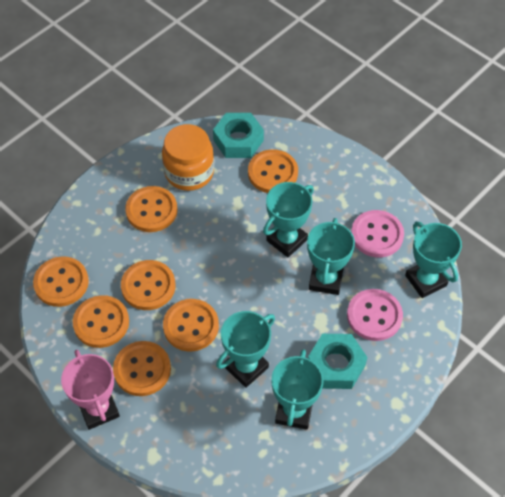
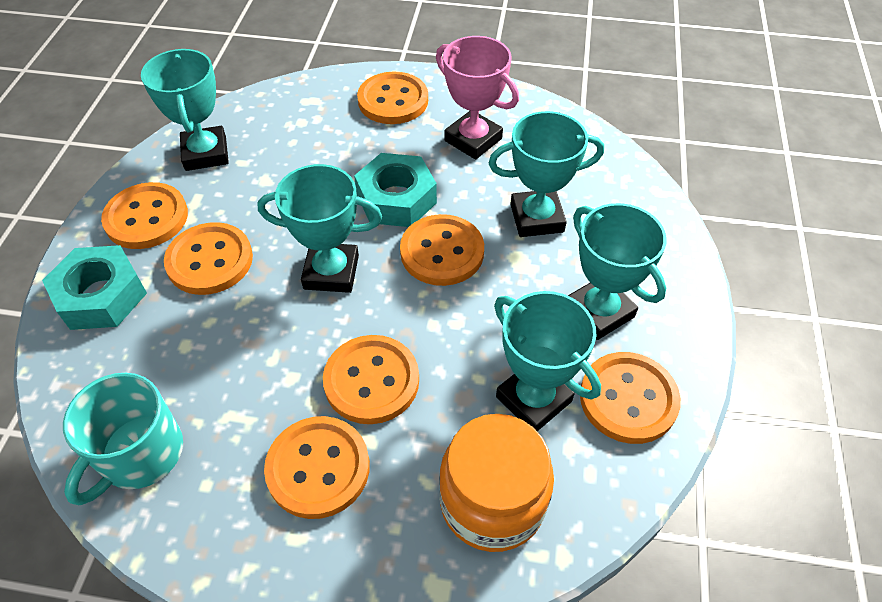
pink button: 2 -> 0
turquoise mug: 0 -> 1

